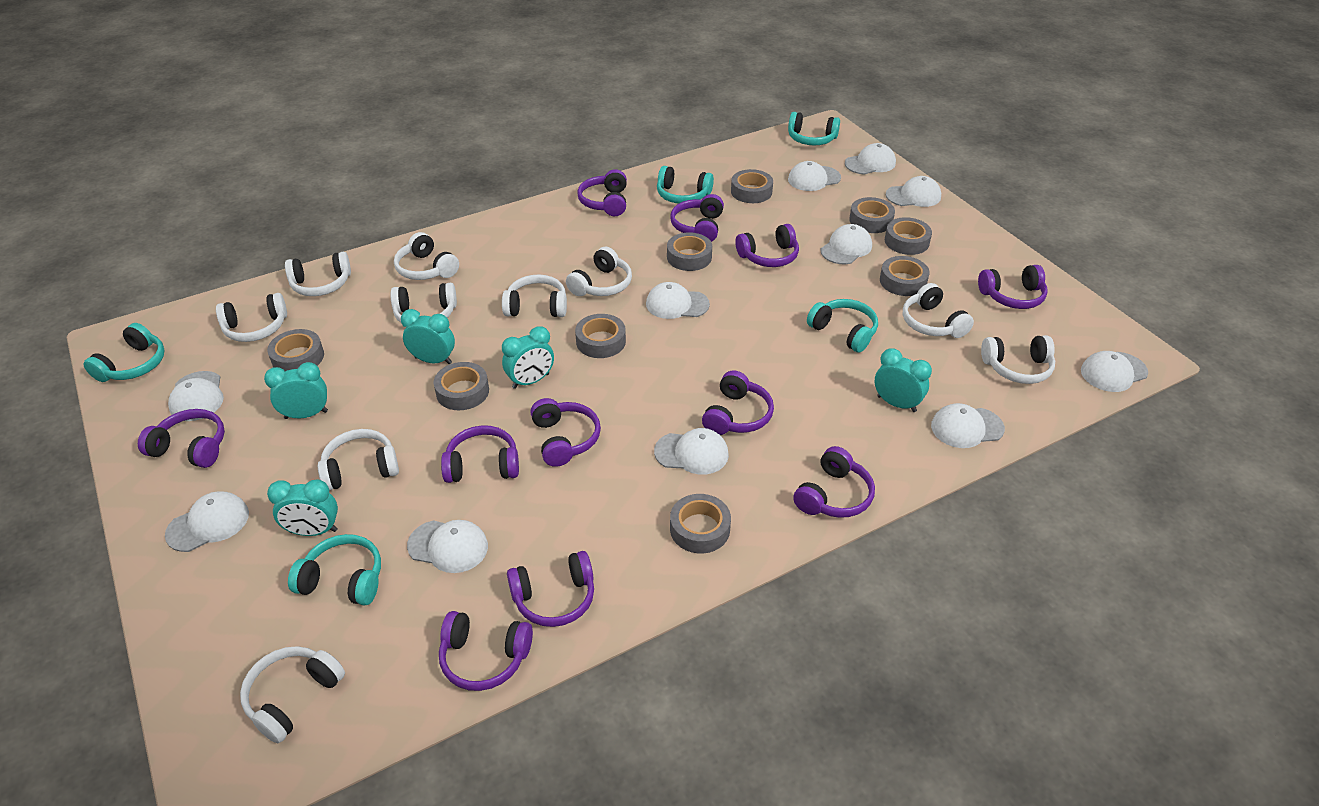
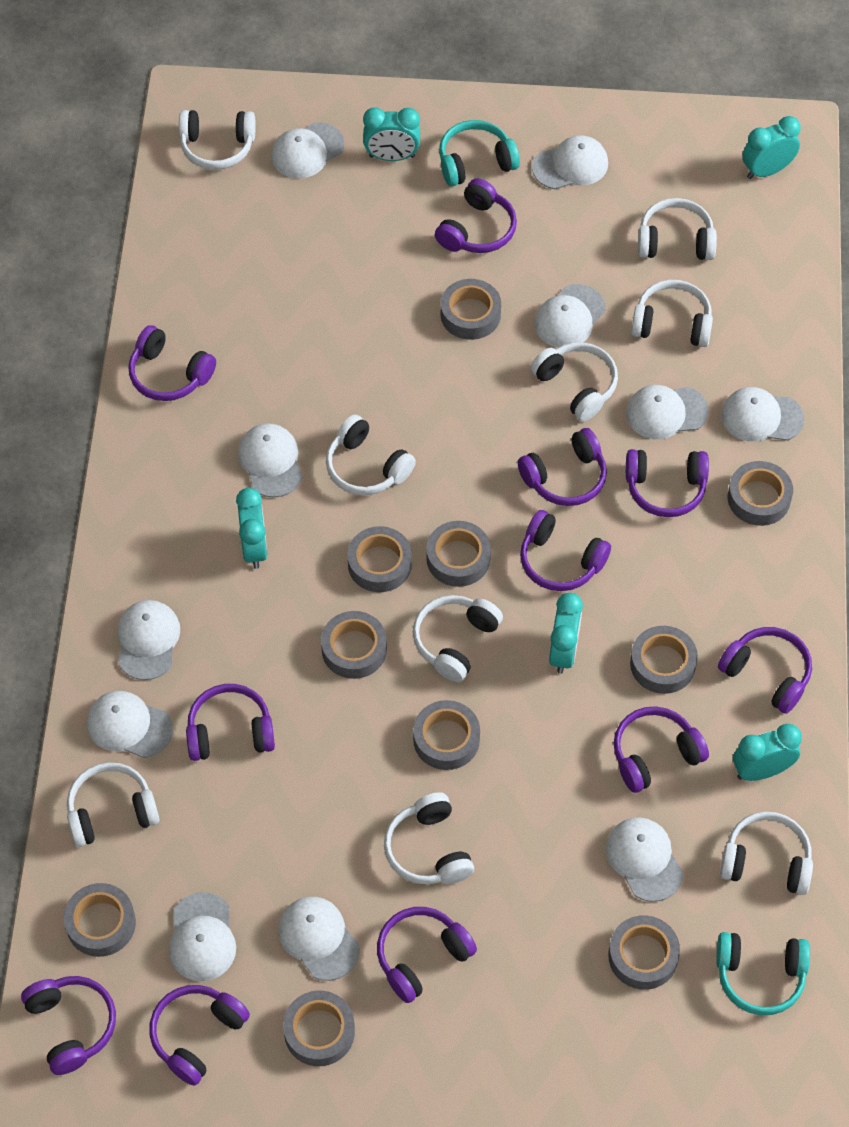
grey tape: 9 -> 10
turquoise headphones: 5 -> 2
white headphones: 10 -> 9

